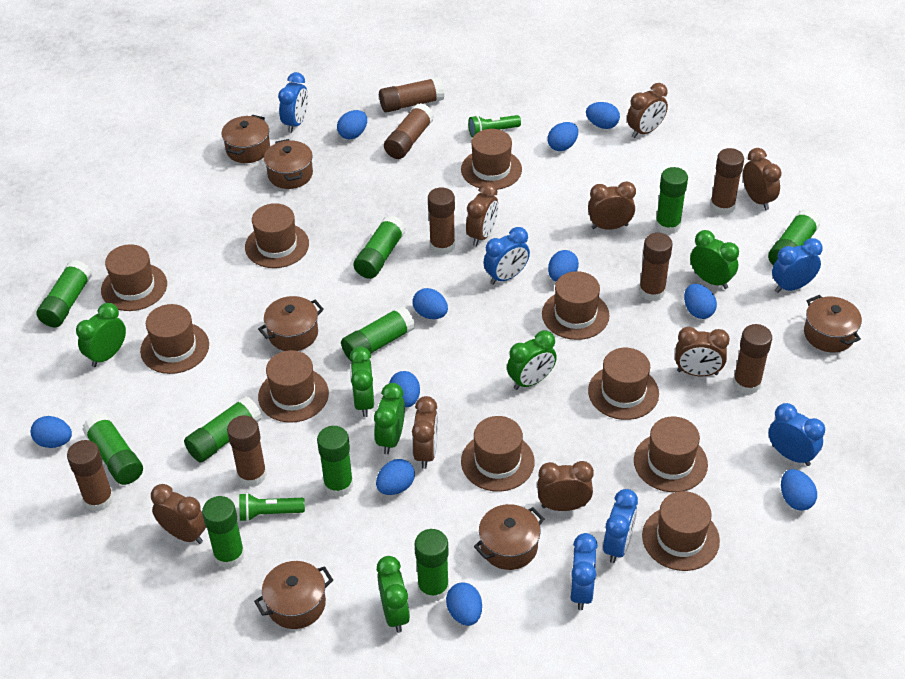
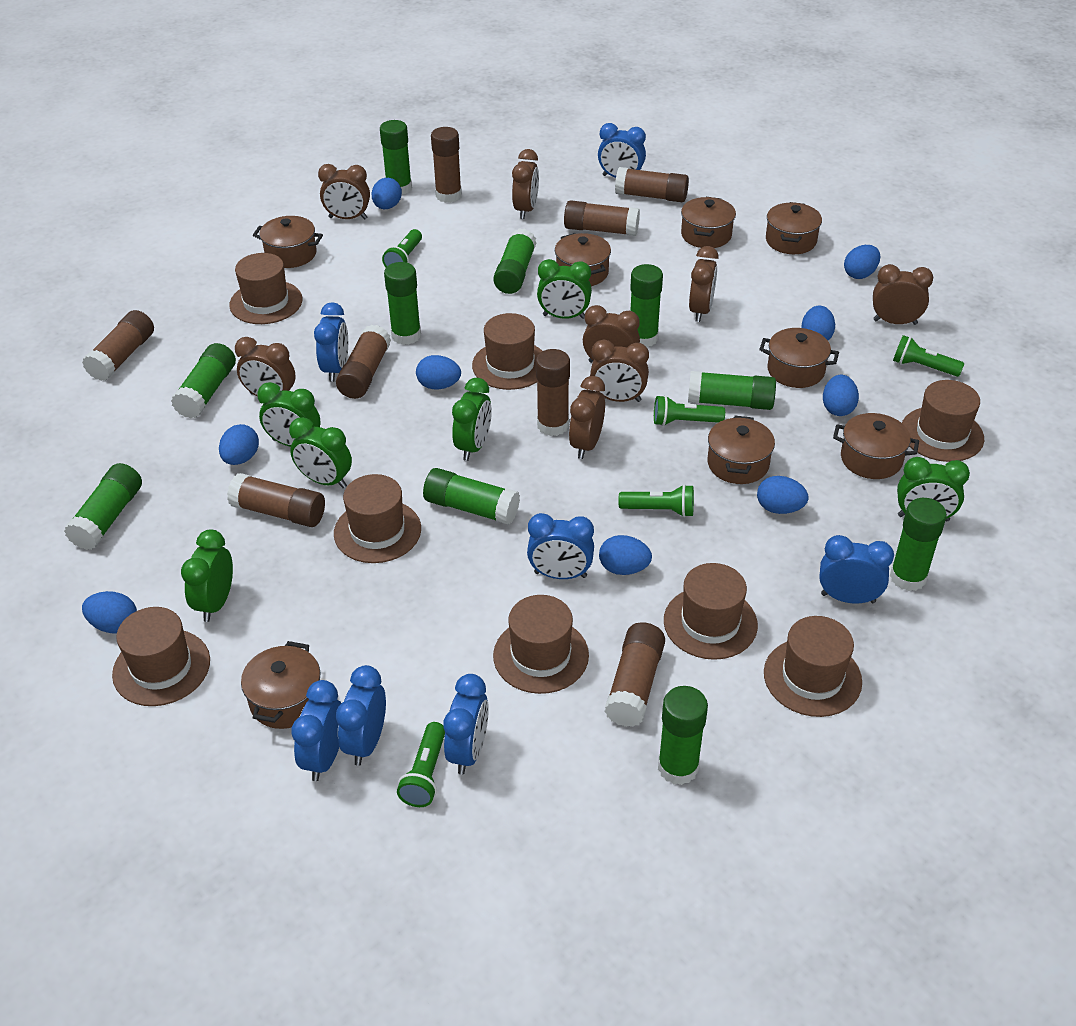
blue clock: 6 -> 7
blue egg: 11 -> 9
brown hat: 10 -> 8
brown pot: 6 -> 8
green flashlight: 2 -> 5

